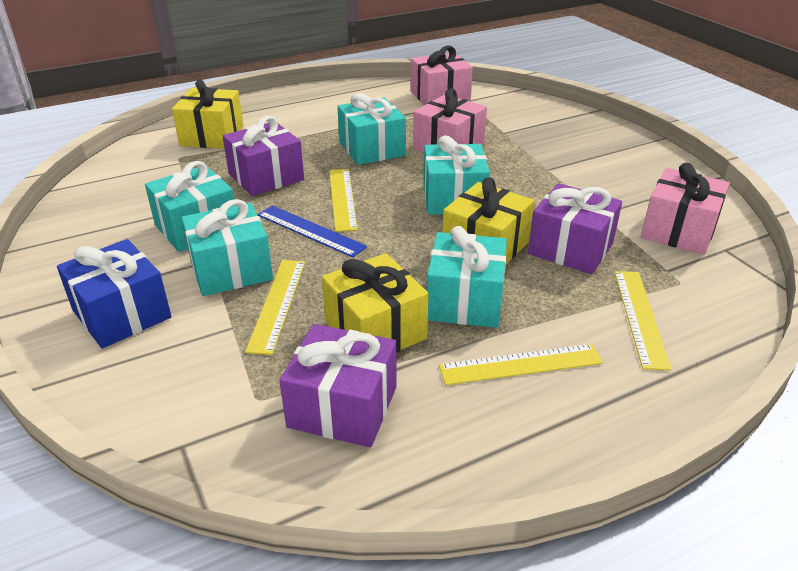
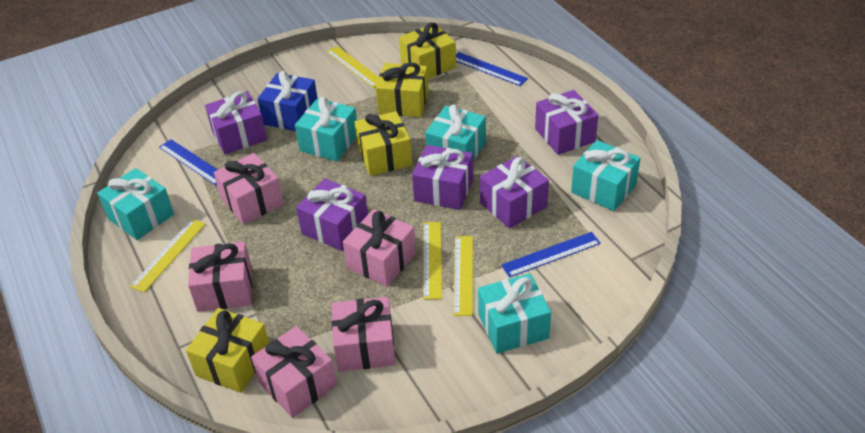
blue ruler: 1 -> 3
pink gift: 3 -> 5
purple gift: 3 -> 5
yellow gift: 3 -> 4

